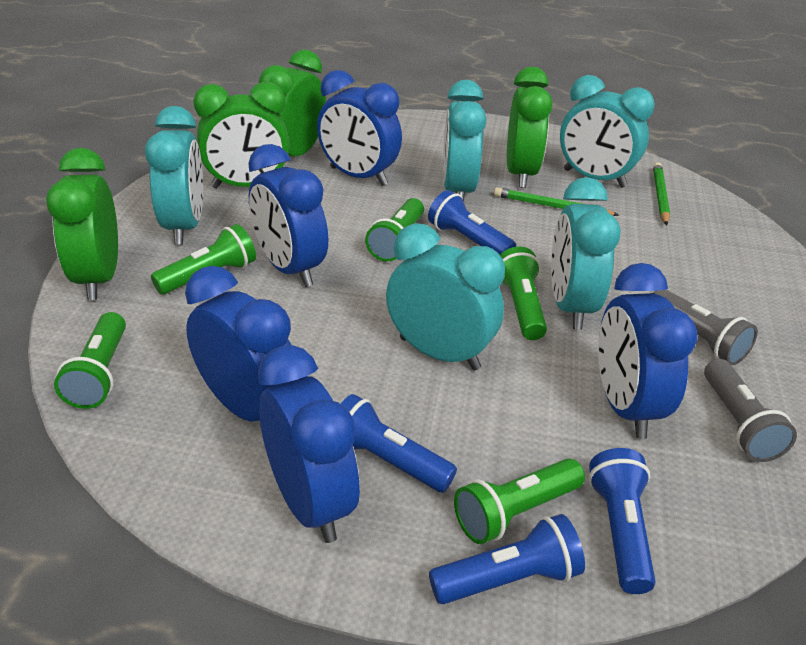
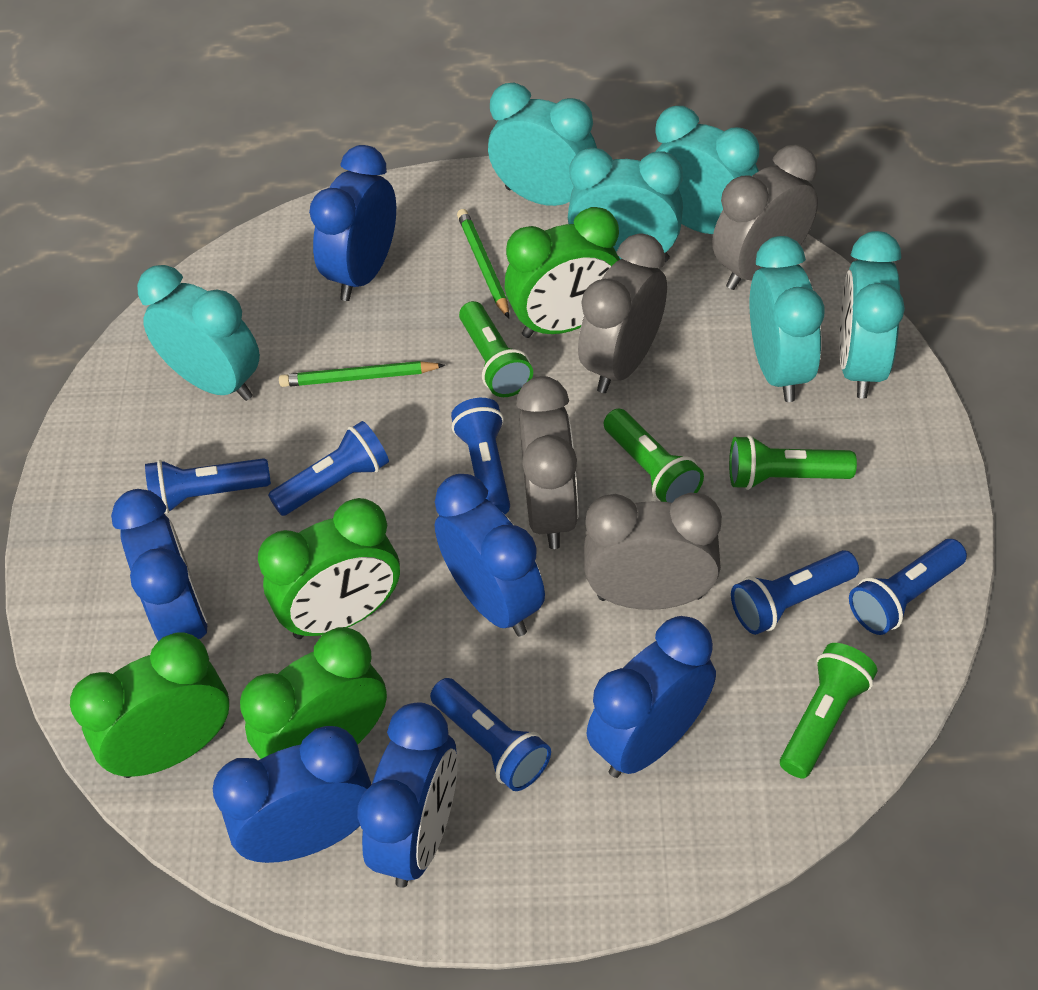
blue clock: 5 -> 6
blue flashlight: 4 -> 6
green flashlight: 5 -> 4
grey clock: 0 -> 4
grey flashlight: 2 -> 0
turquoise clock: 5 -> 6

